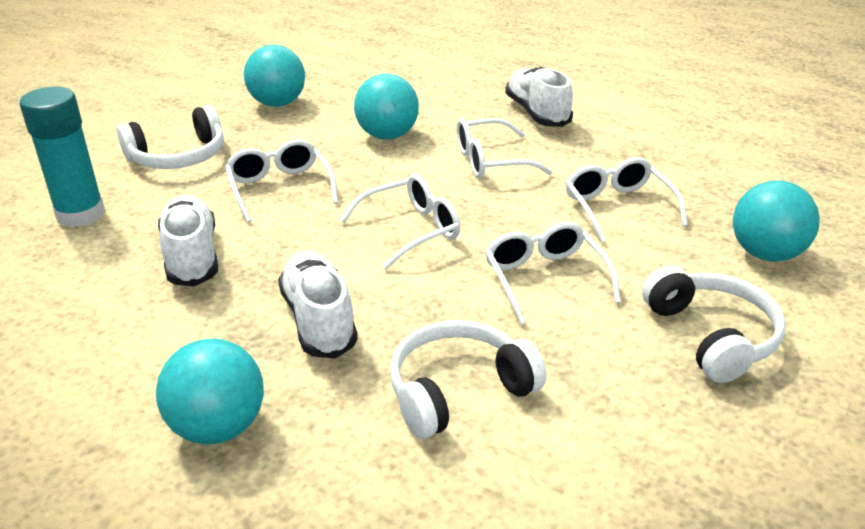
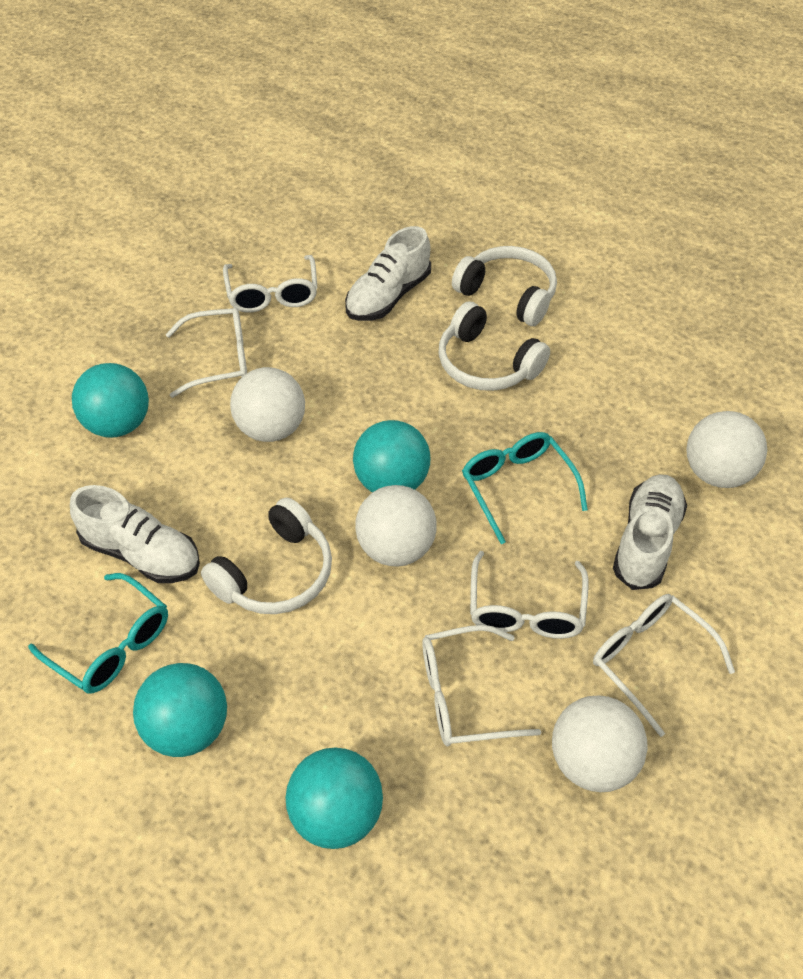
turquoise glasses: 0 -> 2
turquoise glue stick: 1 -> 0
white ball: 0 -> 4

